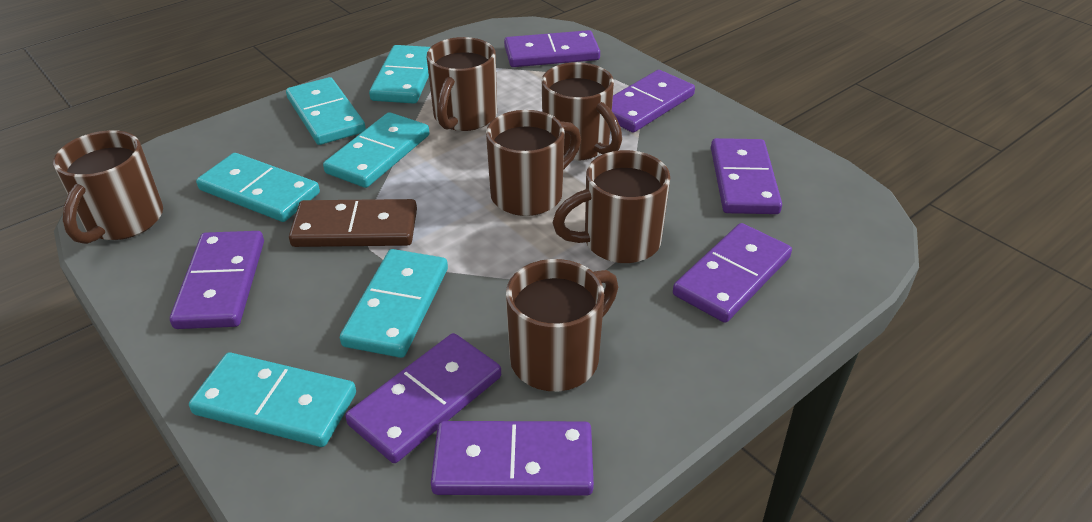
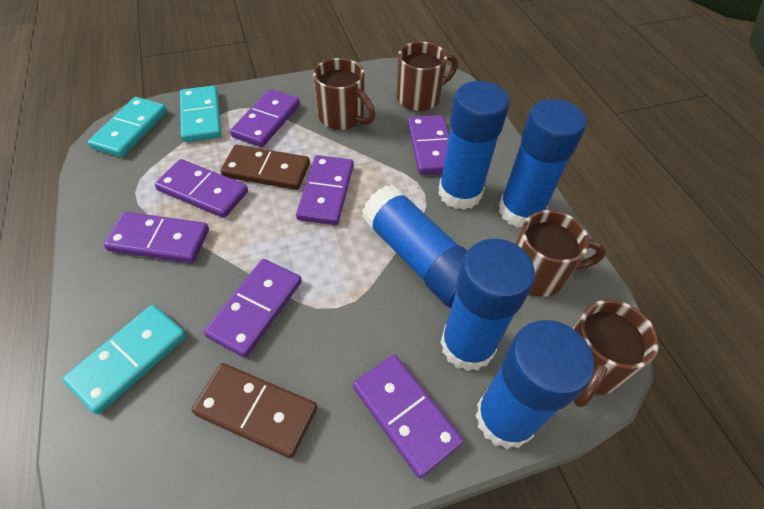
blue glue stick: 0 -> 5
brown domino: 1 -> 2
brown mug: 6 -> 4
turquoise domino: 6 -> 3

